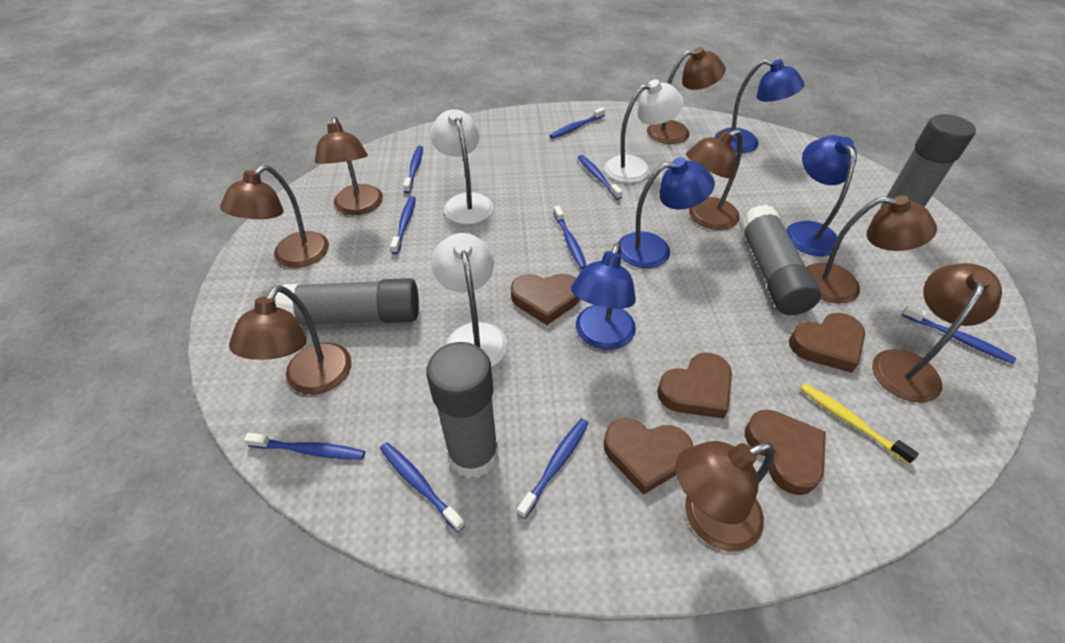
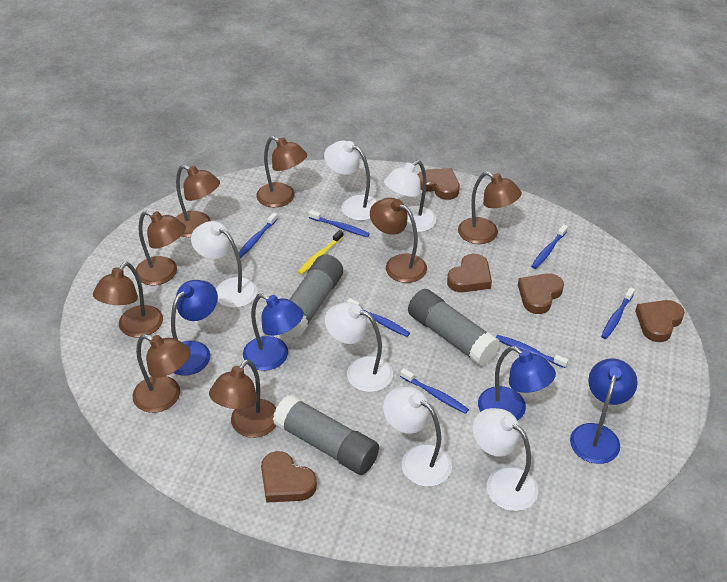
blue toothbrush: 9 -> 7
grey glue stick: 4 -> 3
white lamp: 3 -> 6

